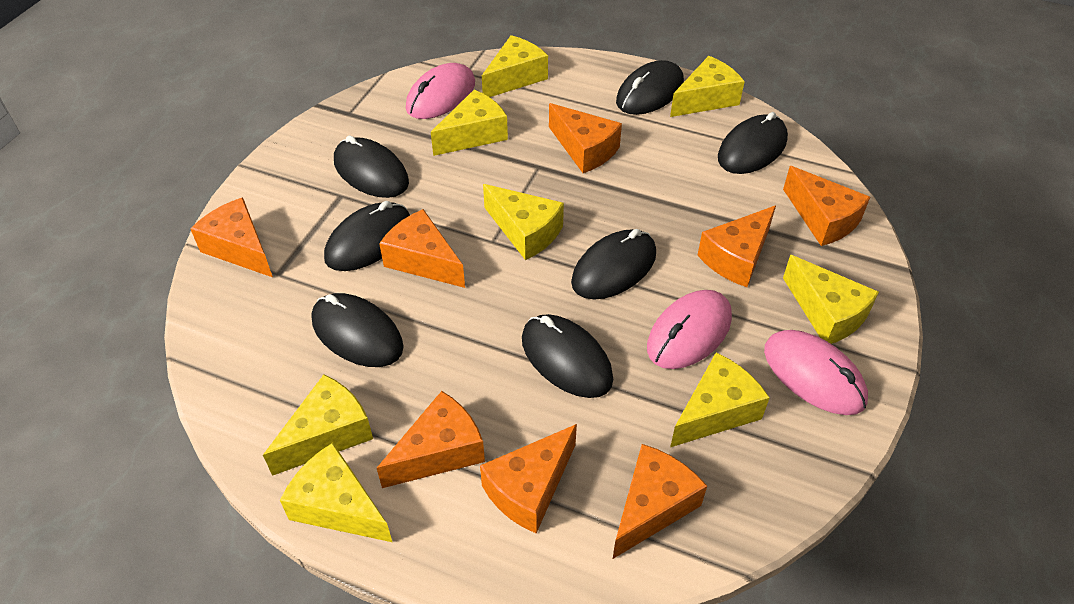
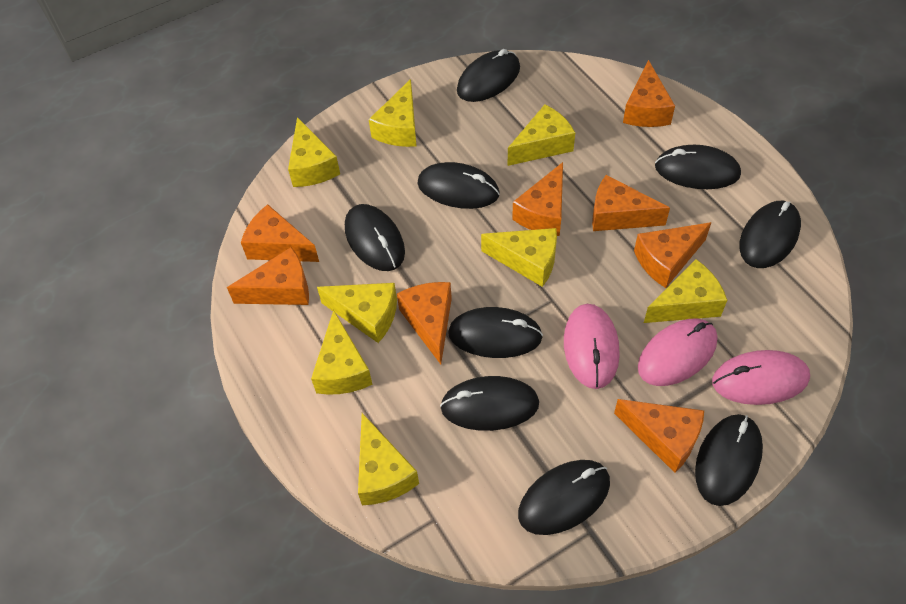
black mouse: 7 -> 9

